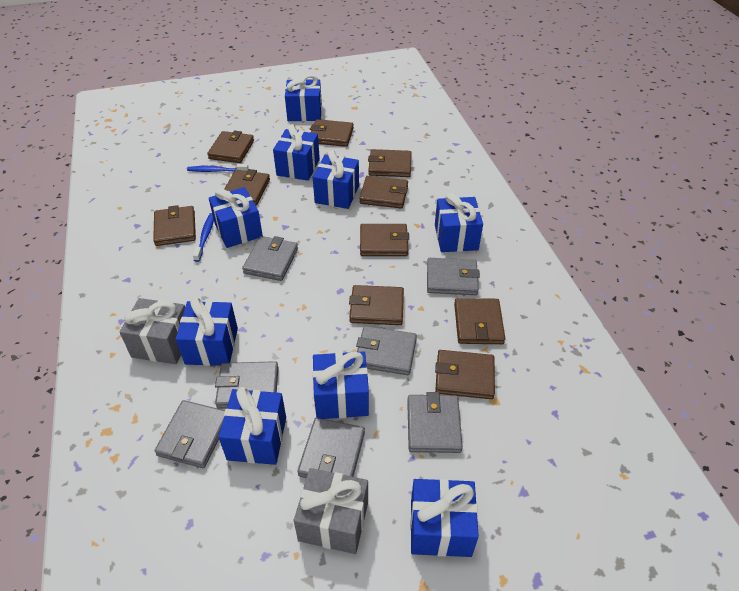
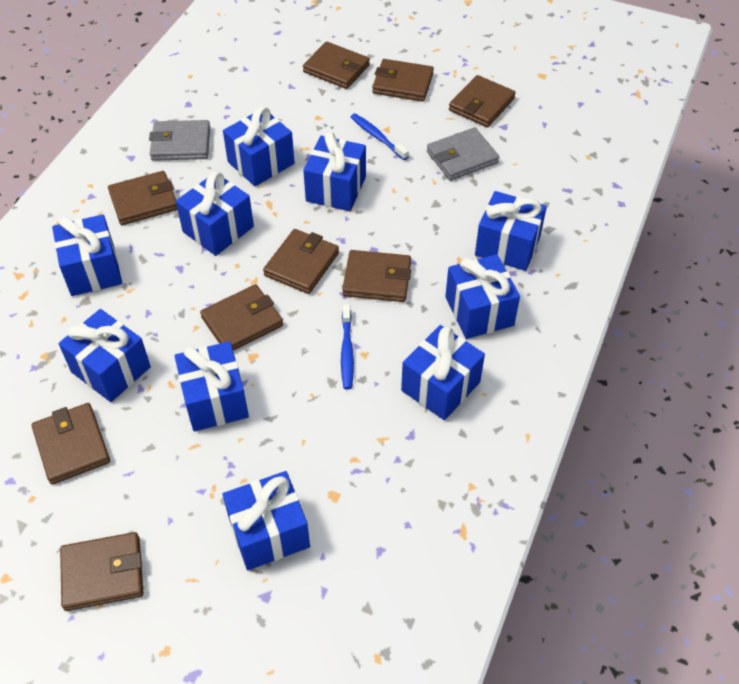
blue gift: 9 -> 10
brown wallet: 10 -> 9
grey gift: 2 -> 0
grey wallet: 7 -> 2

